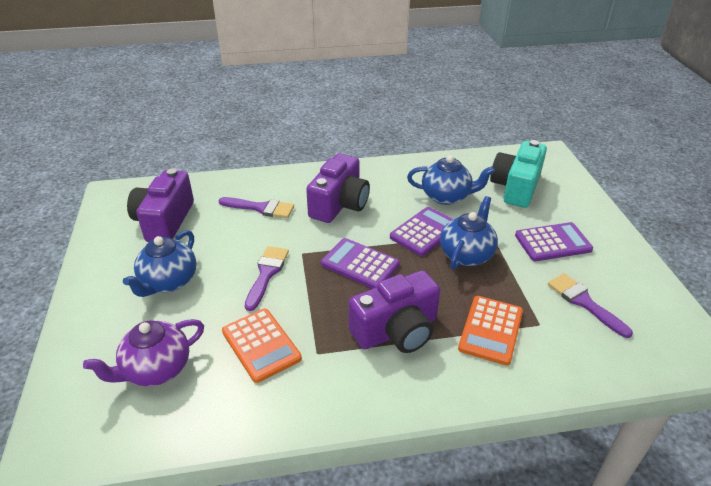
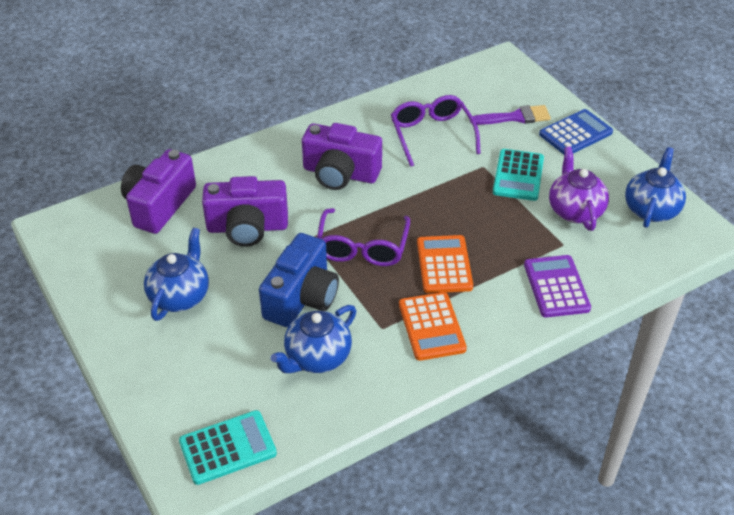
blue calculator: 0 -> 1
blue camera: 0 -> 1
purple brush: 3 -> 1
purple calculator: 3 -> 1
purple glasses: 0 -> 2
turquoise calculator: 0 -> 2
turquoise camera: 1 -> 0

